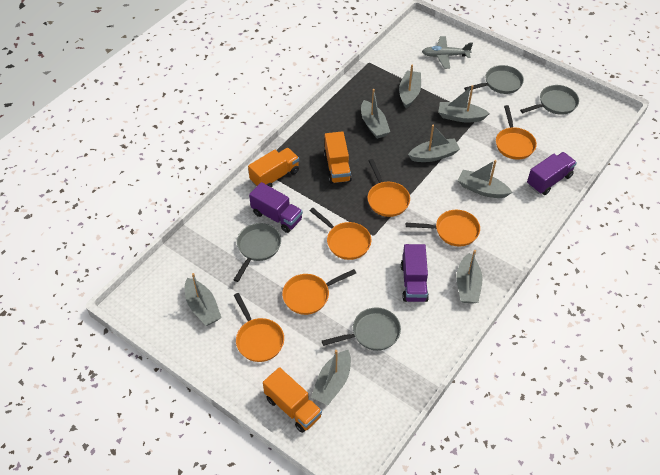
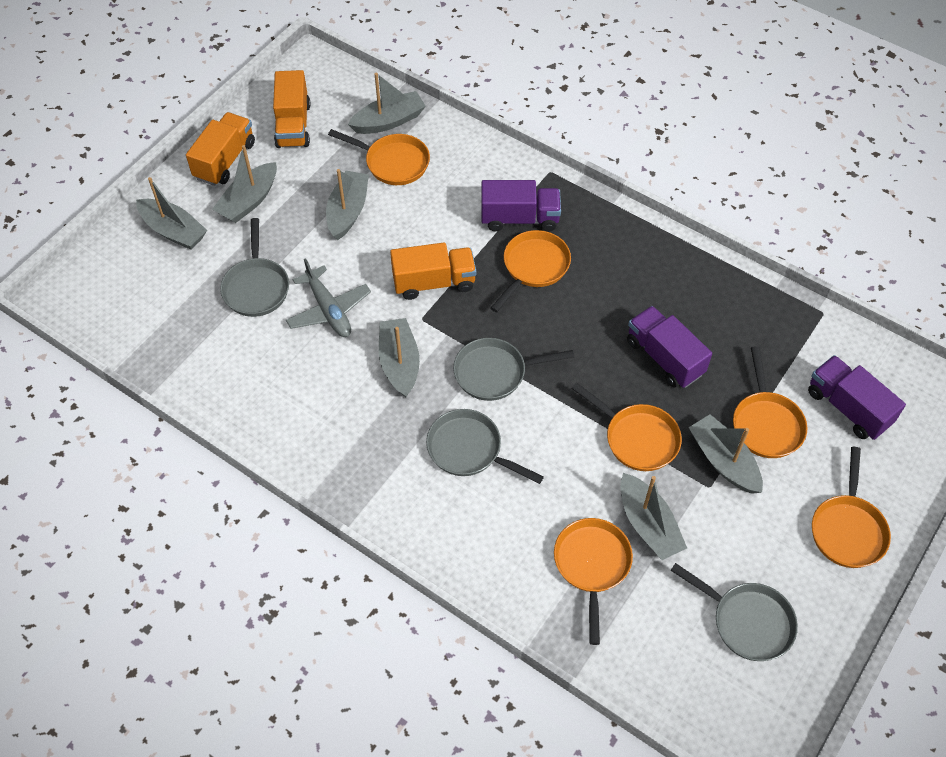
grey boat: 8 -> 7

